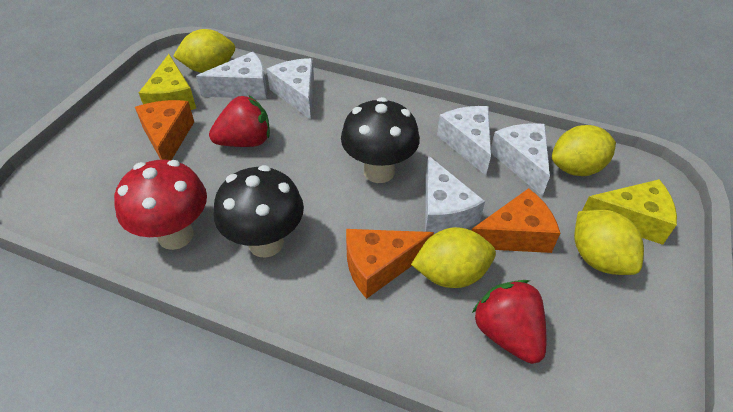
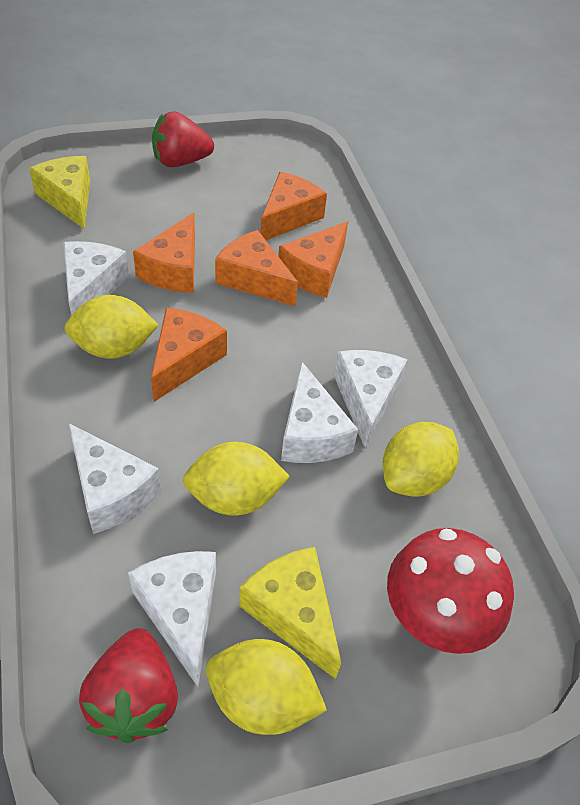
black mushroom: 2 -> 0
orange cheese: 3 -> 5

